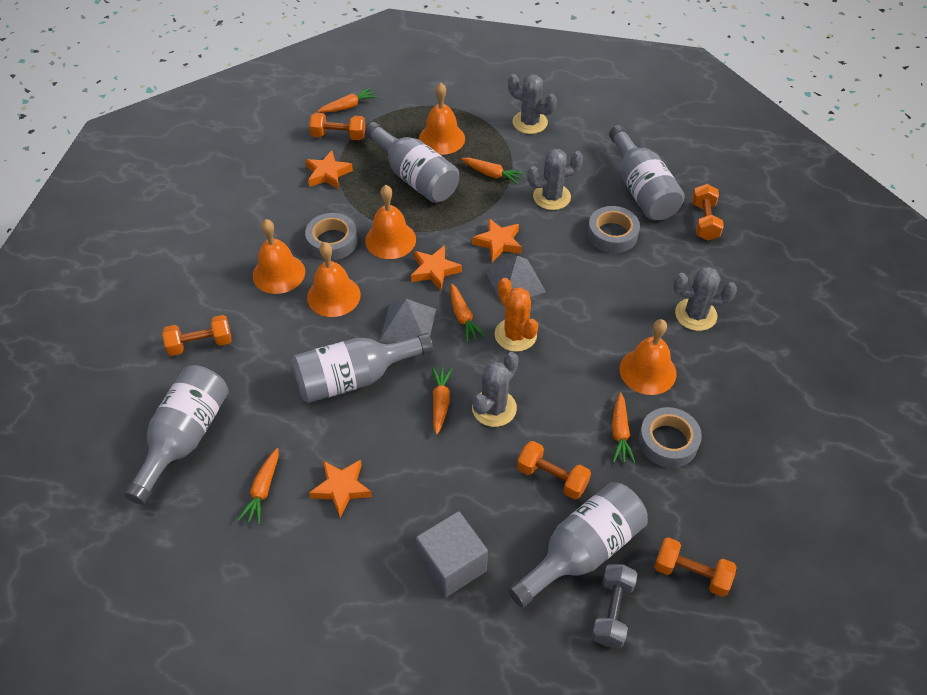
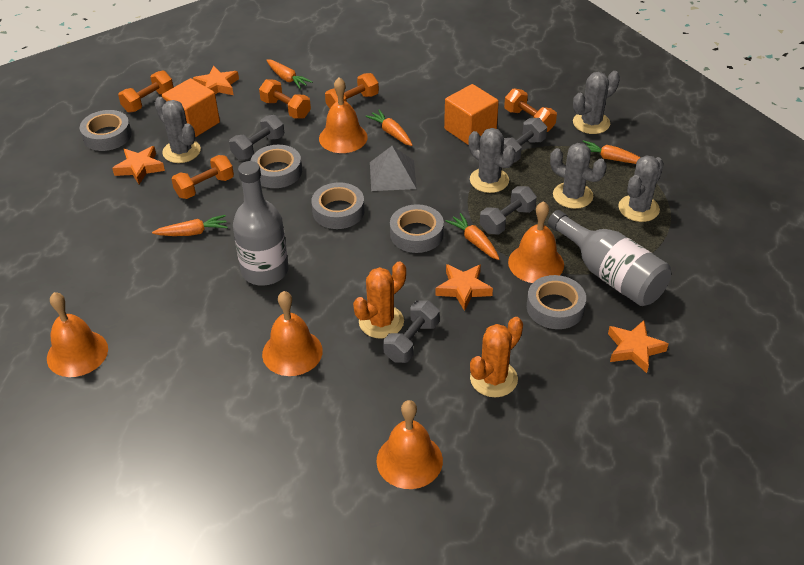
grey bottle: 5 -> 2
grey cactus: 4 -> 5
grey cube: 1 -> 0
grey dumbbell: 1 -> 4
grey pyramid: 2 -> 1
grey tape: 3 -> 5
orange cactus: 1 -> 2
orange carrot: 6 -> 5
orange cube: 0 -> 2

